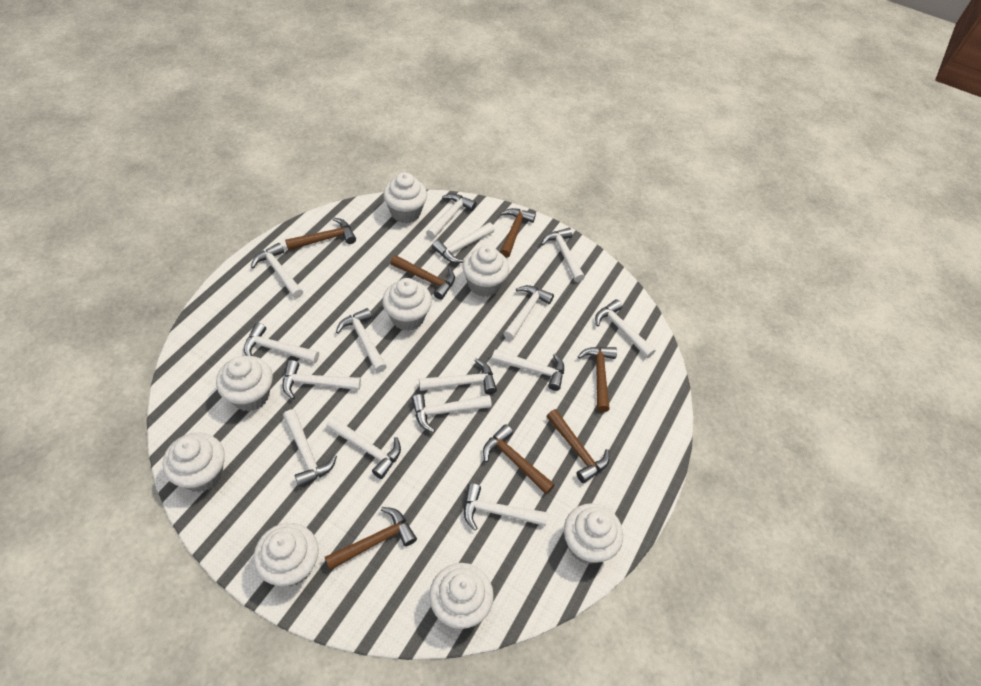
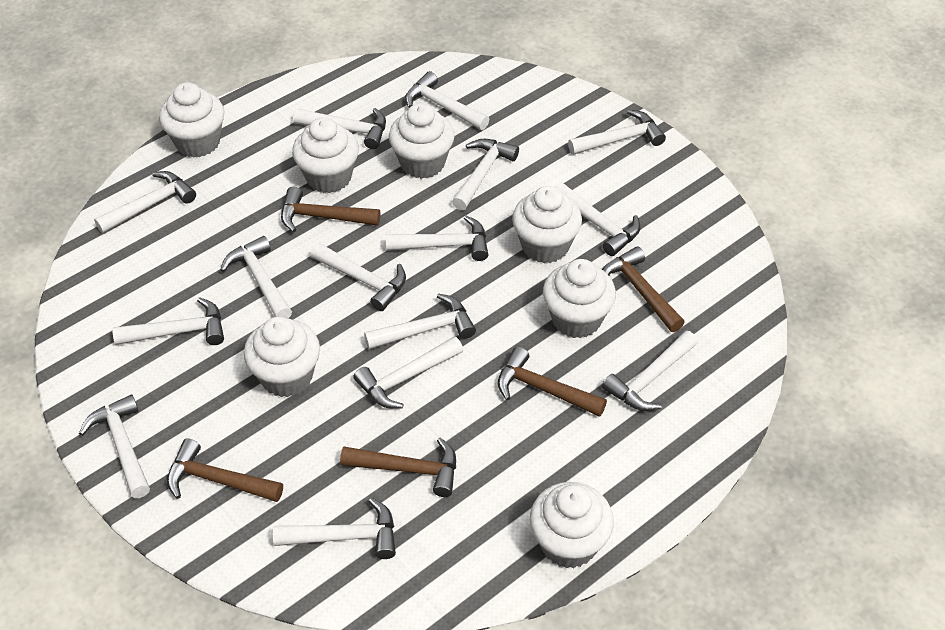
brown hammer: 7 -> 5
white cupcake: 8 -> 7

